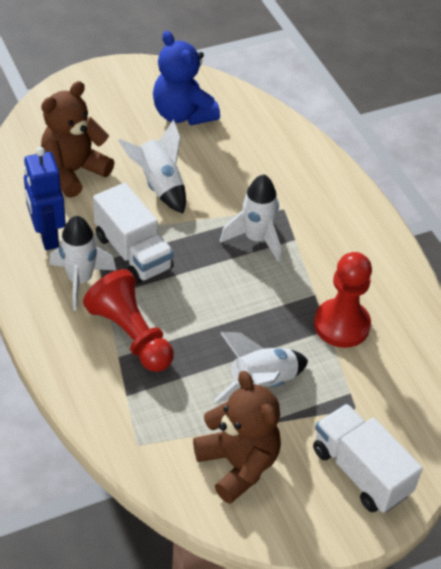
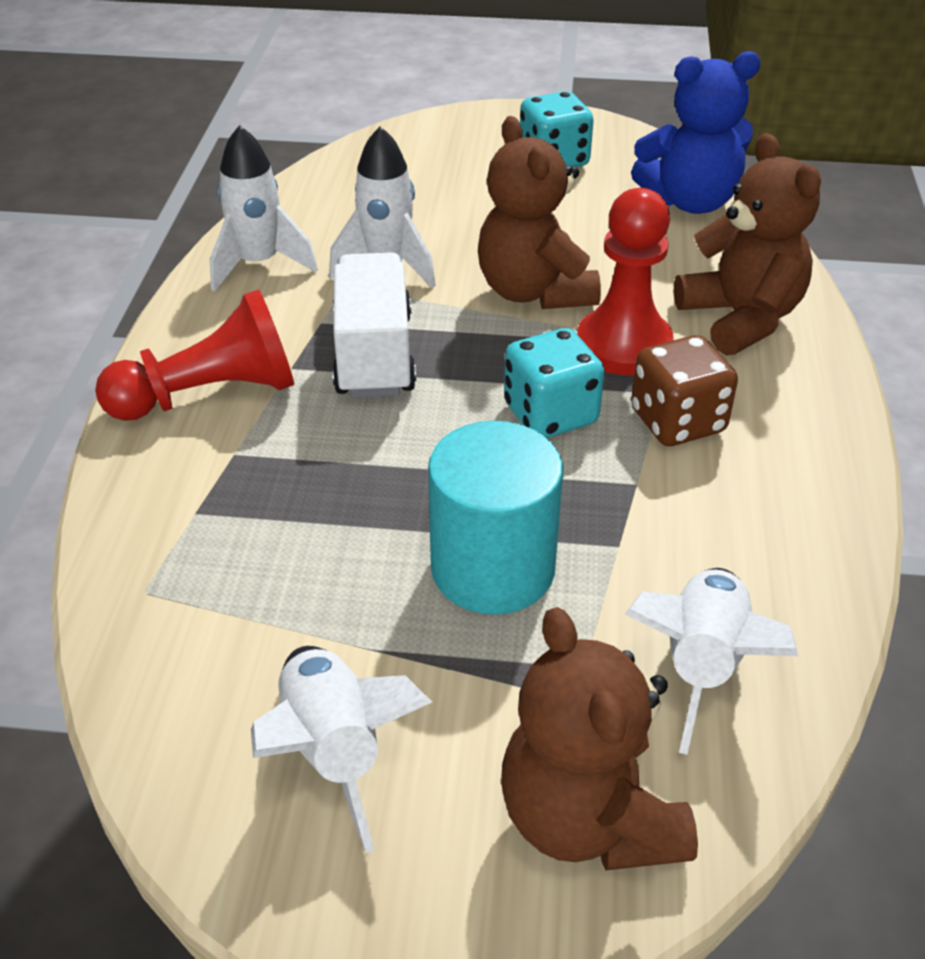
blue robot: 1 -> 0
brown dice: 0 -> 1
brown teddy bear: 2 -> 3
turquoise cylinder: 0 -> 1
turquoise dice: 0 -> 2
white truck: 2 -> 1

